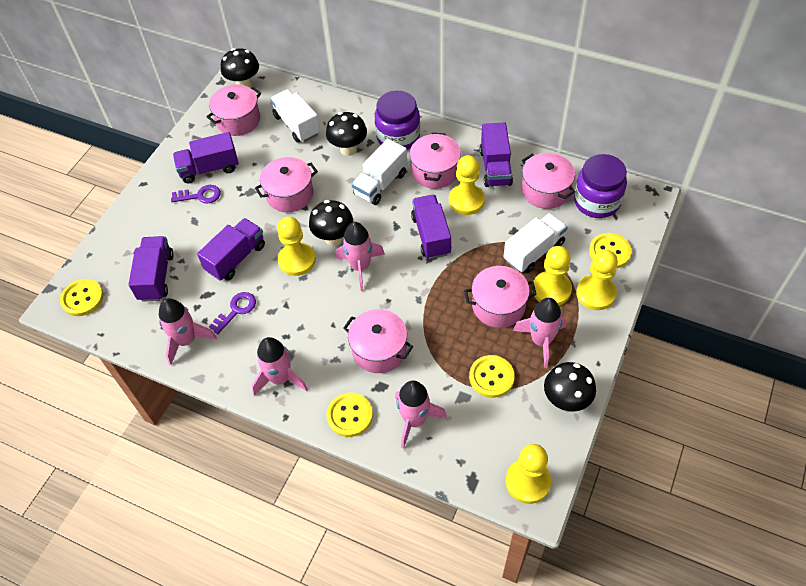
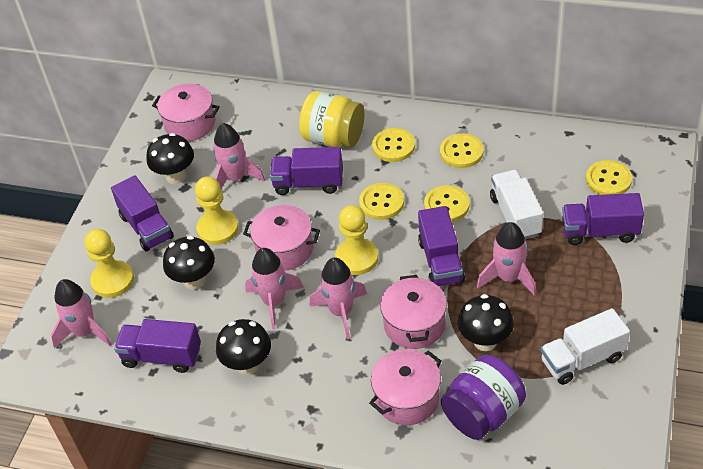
pink pot: 6 -> 4
purple jar: 2 -> 1
purple key: 2 -> 0
white truck: 3 -> 2
yellow button: 4 -> 5
yellow jar: 0 -> 1
yellow pawn: 5 -> 3

